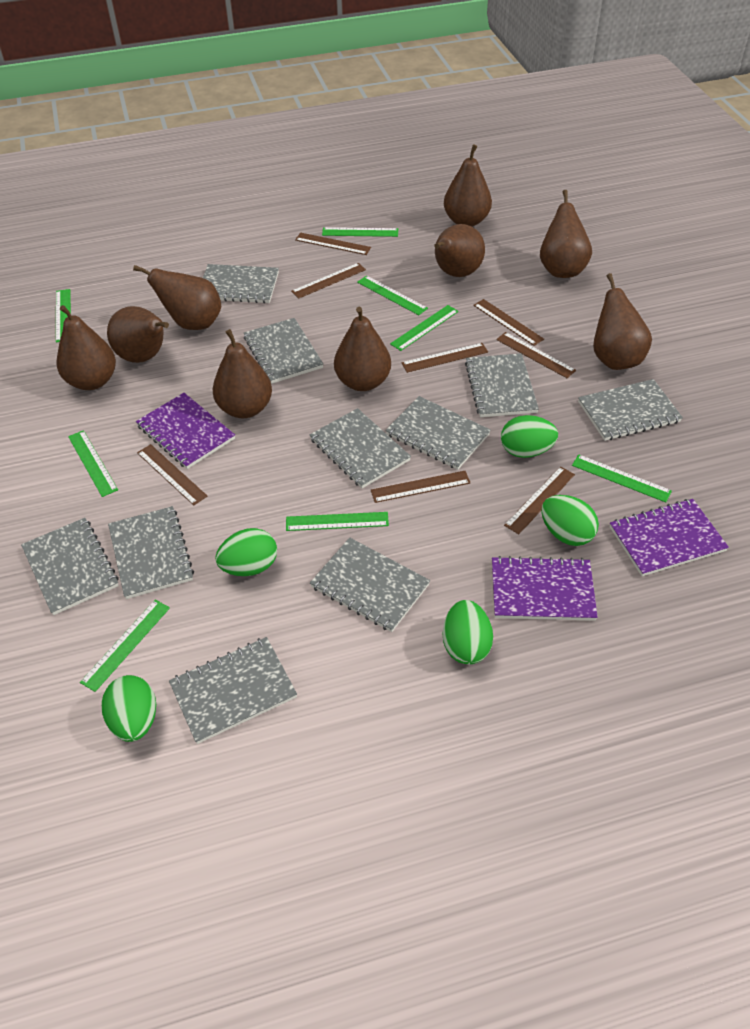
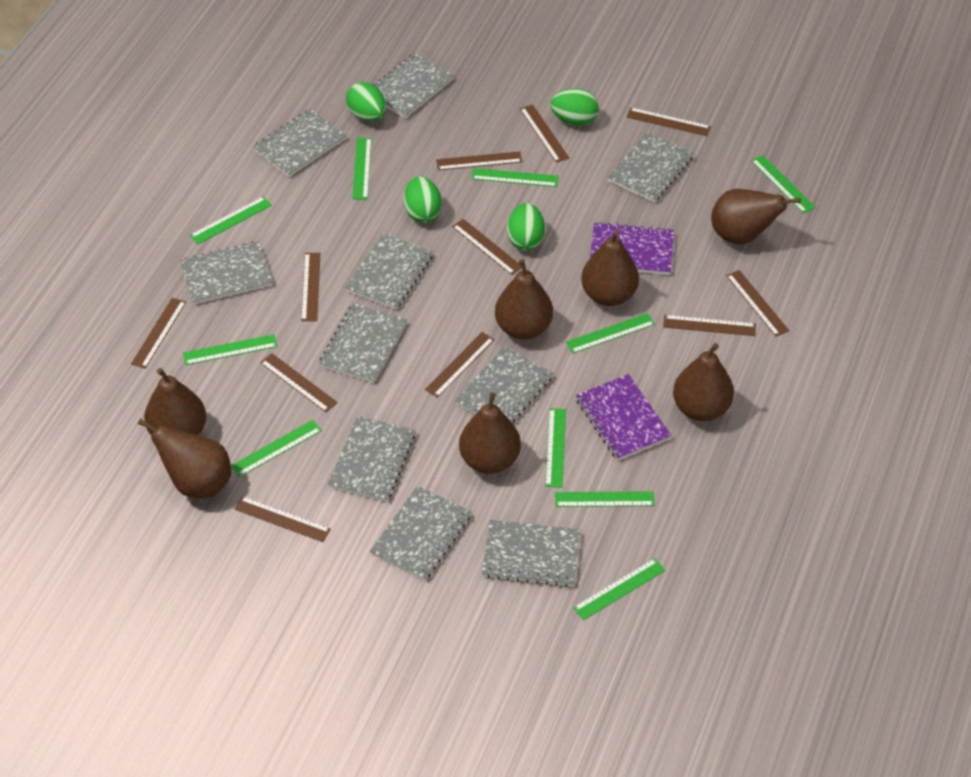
brown pear: 9 -> 7
brown ruler: 8 -> 11
green egg: 5 -> 4
green ruler: 8 -> 10
purple notebook: 3 -> 2

